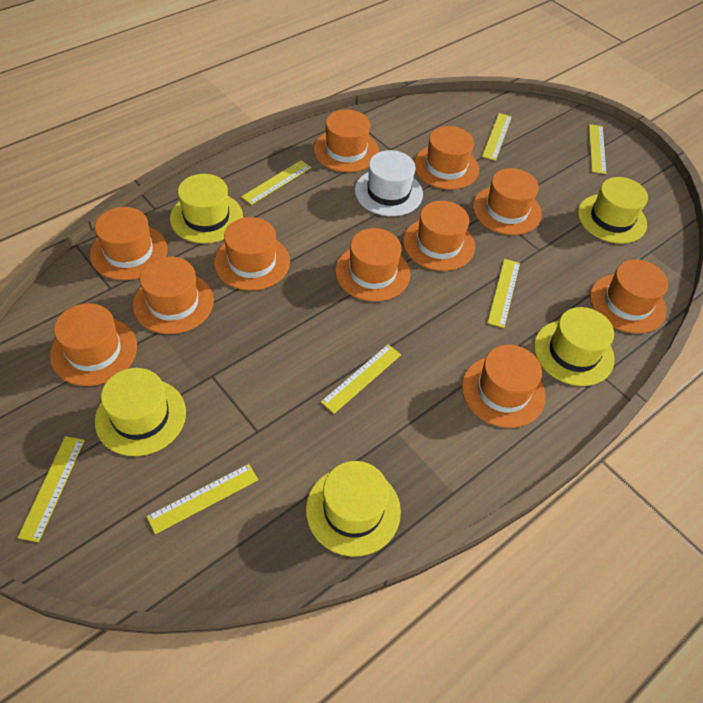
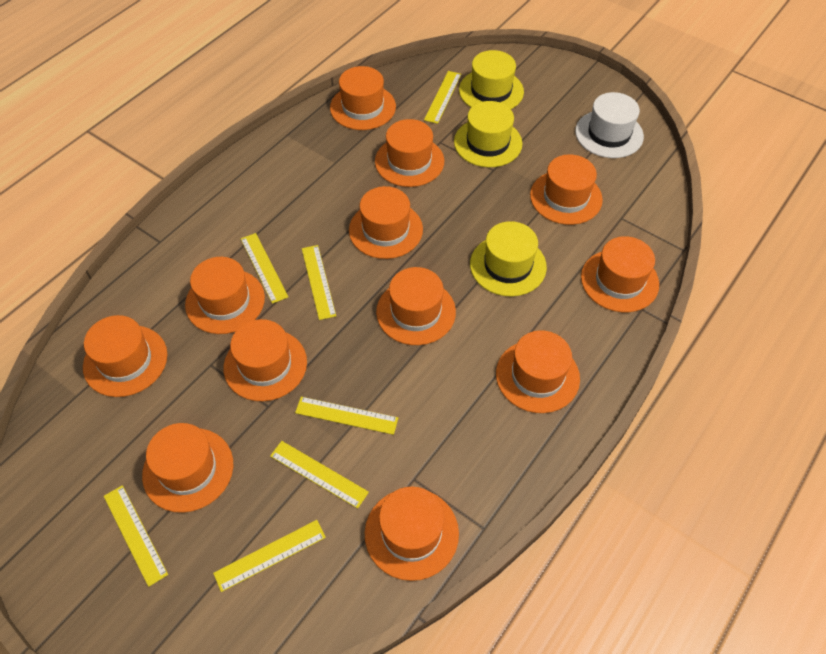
orange hat: 11 -> 12
yellow hat: 5 -> 3

